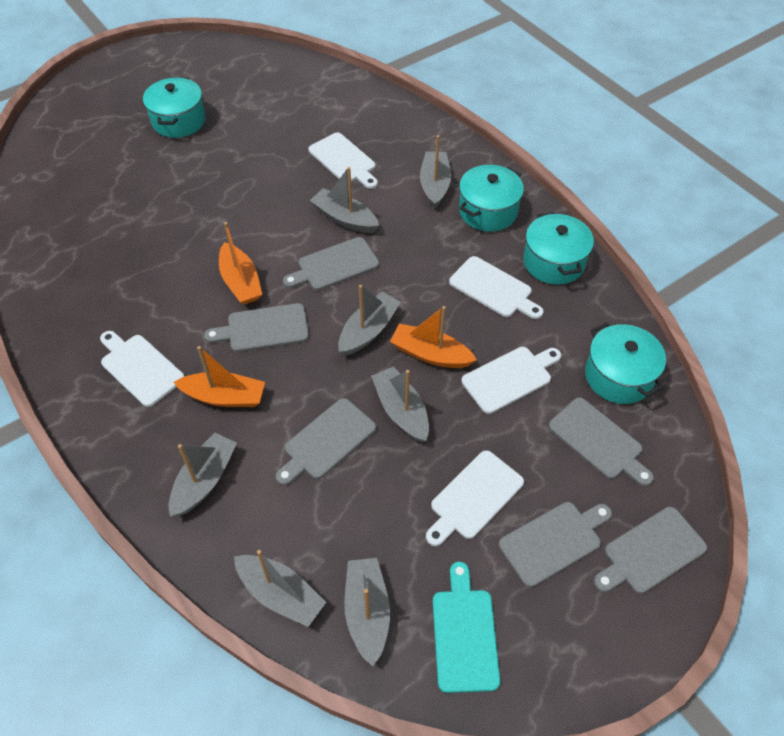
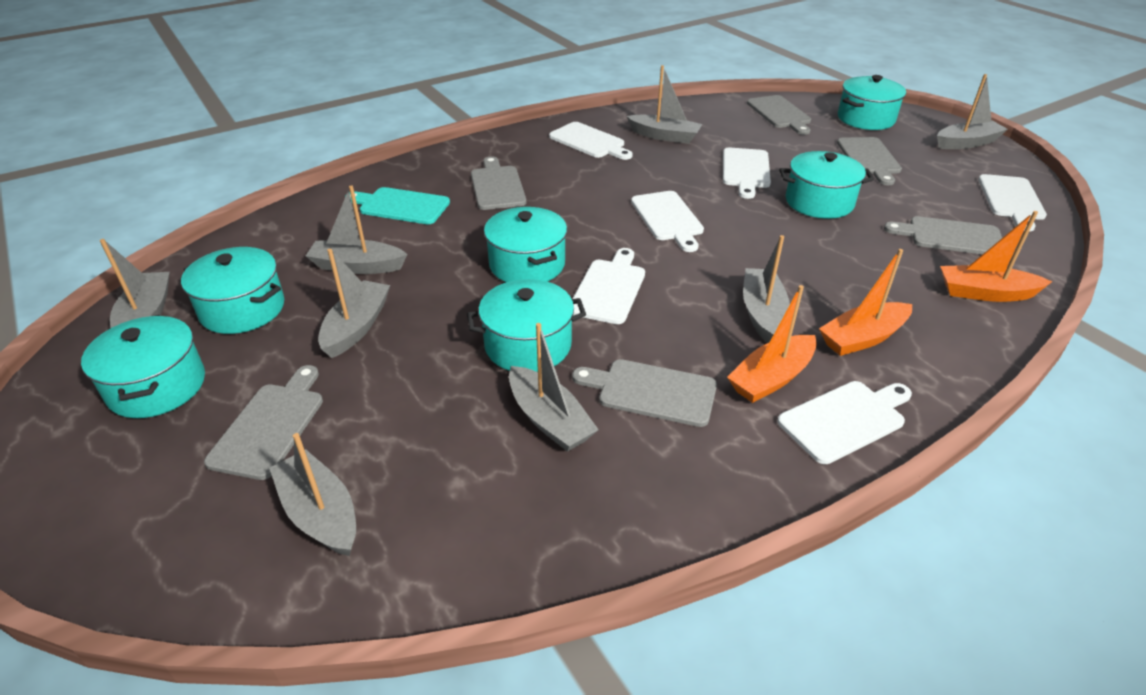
grey boat: 7 -> 8
turquoise pot: 4 -> 6
white cutting board: 5 -> 6

